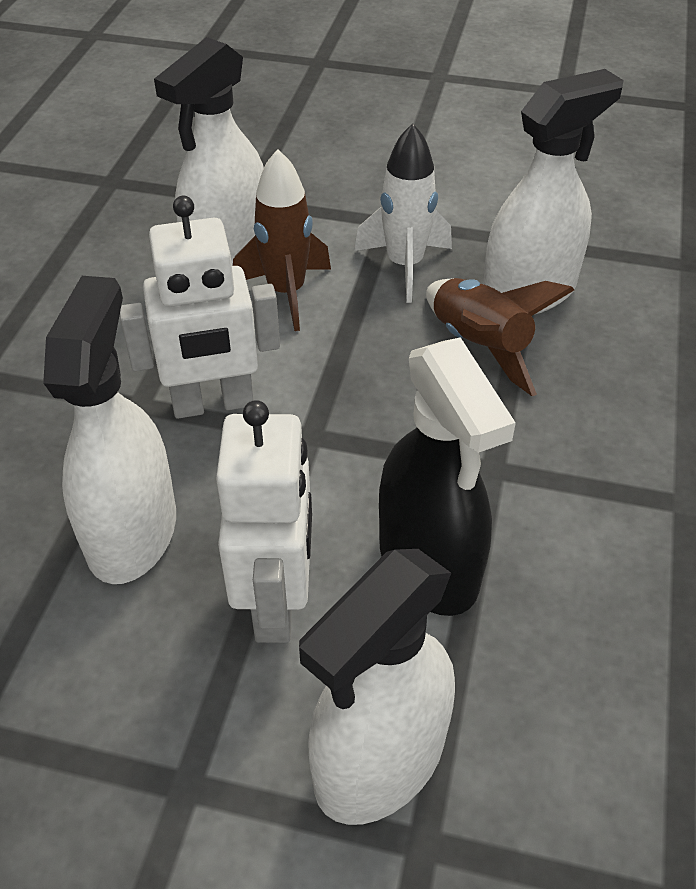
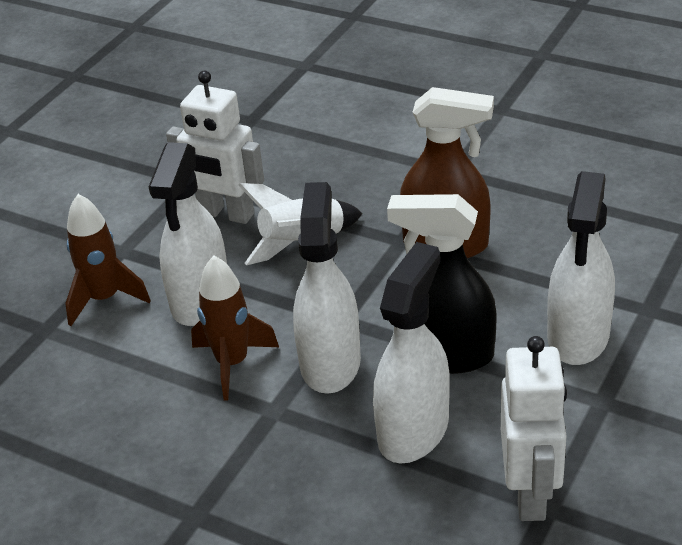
brown spray bottle: 0 -> 1

